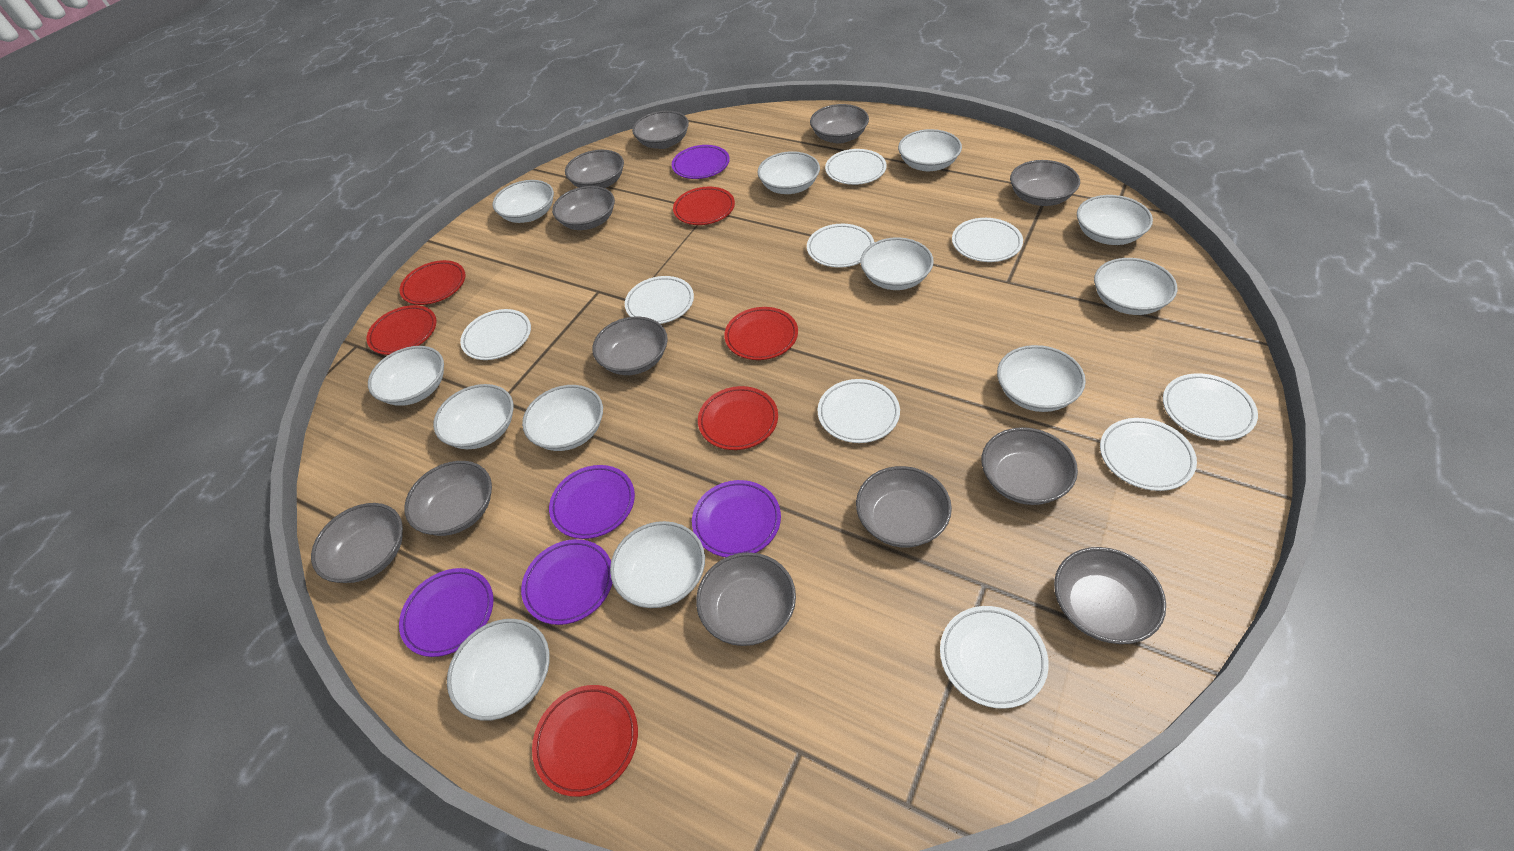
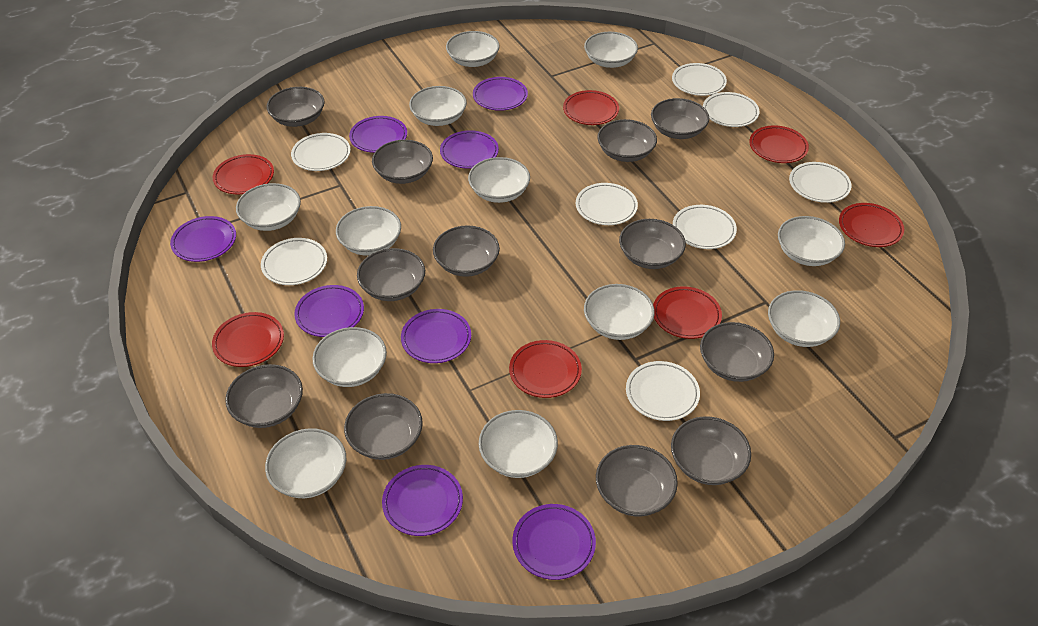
purple plate: 5 -> 8
red plate: 6 -> 7
white plate: 9 -> 8

